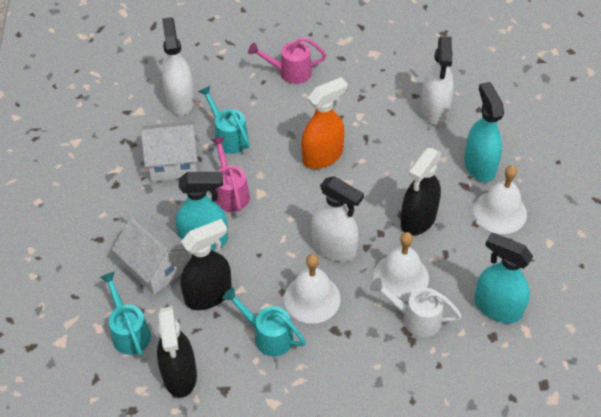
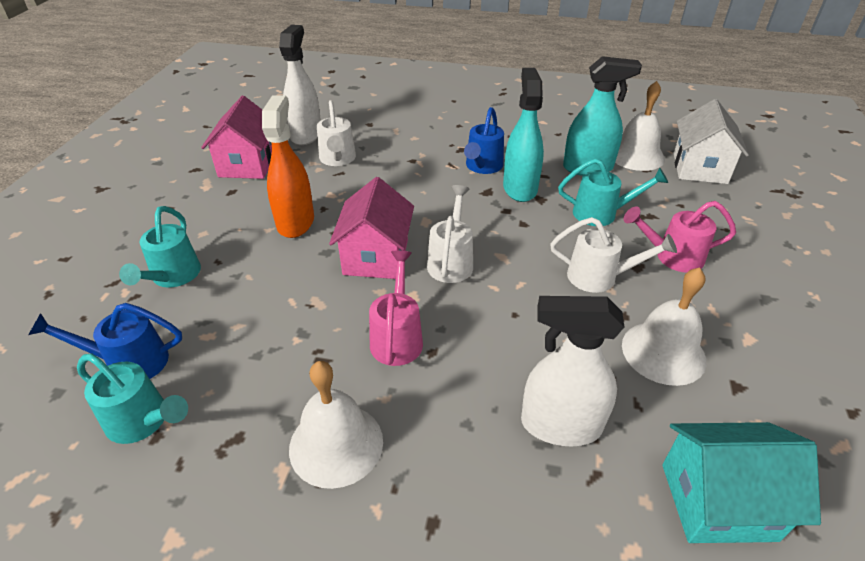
black spray bottle: 3 -> 0
blue watering can: 0 -> 2
pink house: 0 -> 2
turquoise house: 0 -> 1
turquoise spray bottle: 3 -> 2
white house: 2 -> 1
white spray bottle: 3 -> 2
white watering can: 1 -> 3

